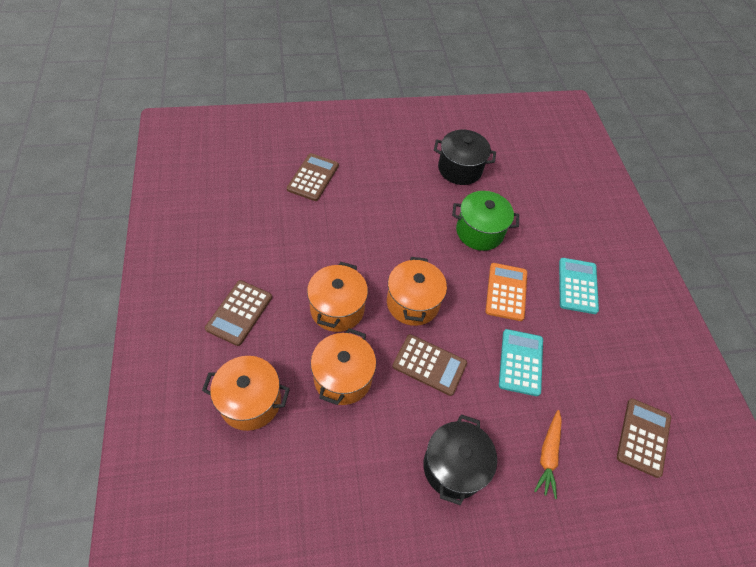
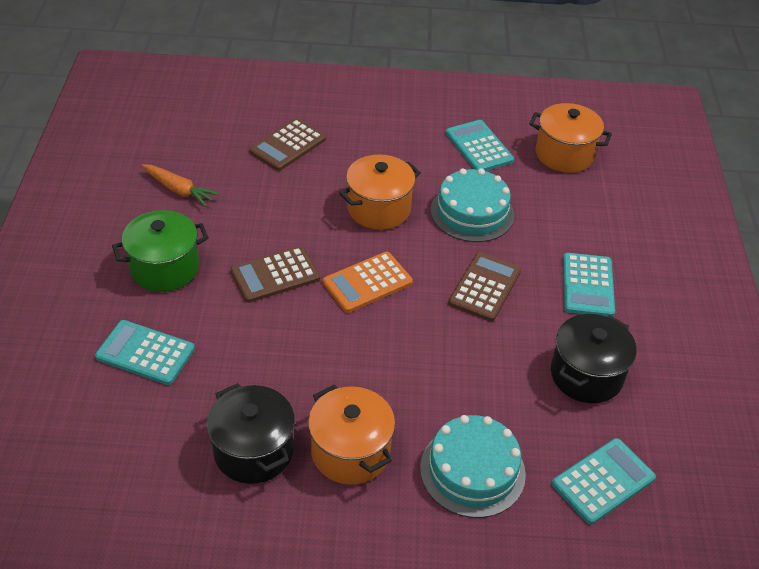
brown calculator: 4 -> 3
orange pot: 4 -> 3
turquoise cake: 0 -> 2
turquoise calculator: 2 -> 4

